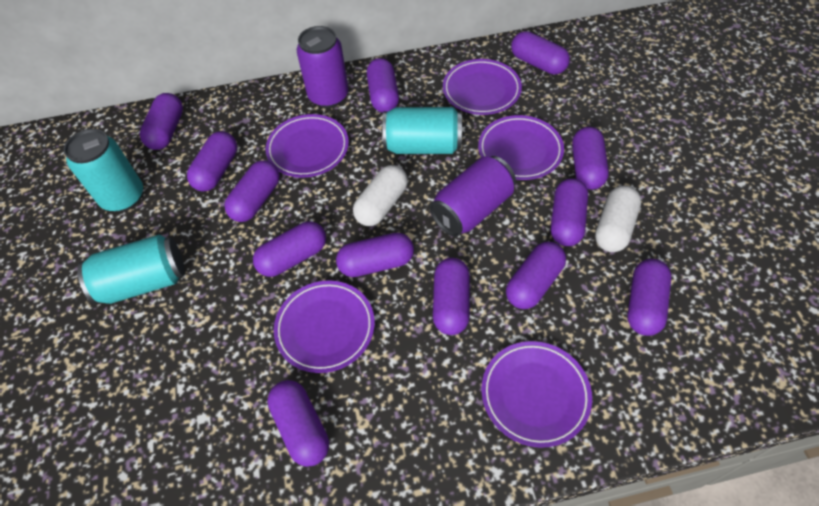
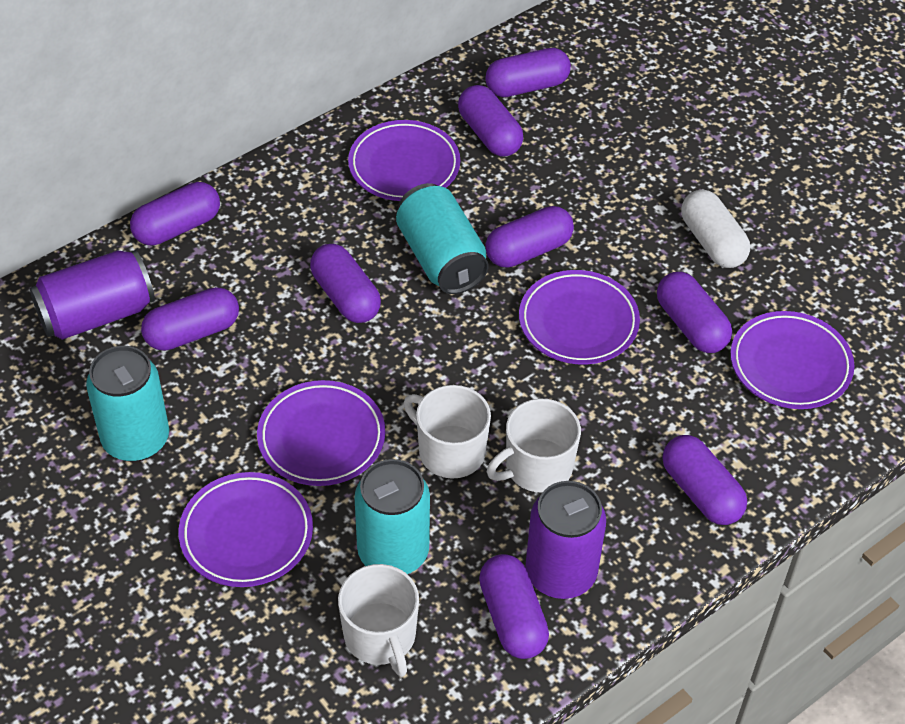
purple capsule: 13 -> 9
white capsule: 2 -> 1
white mug: 0 -> 3

